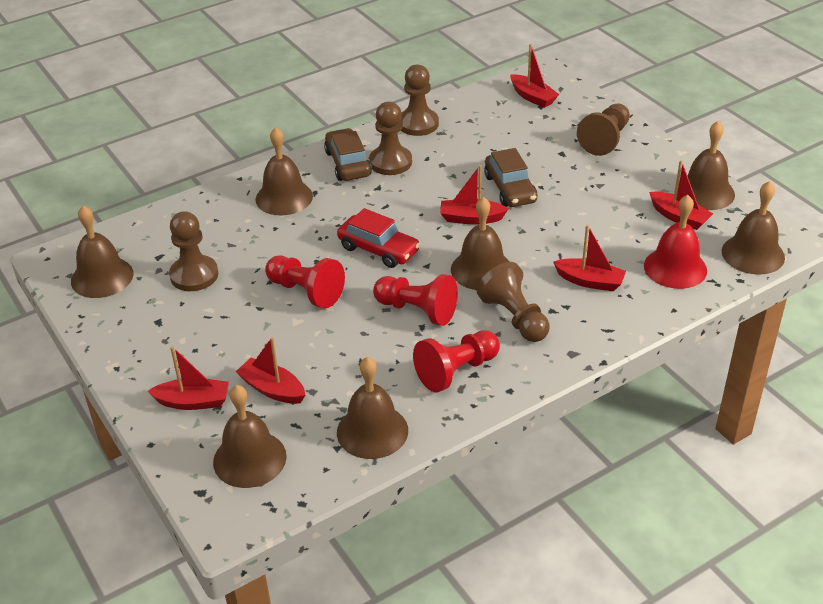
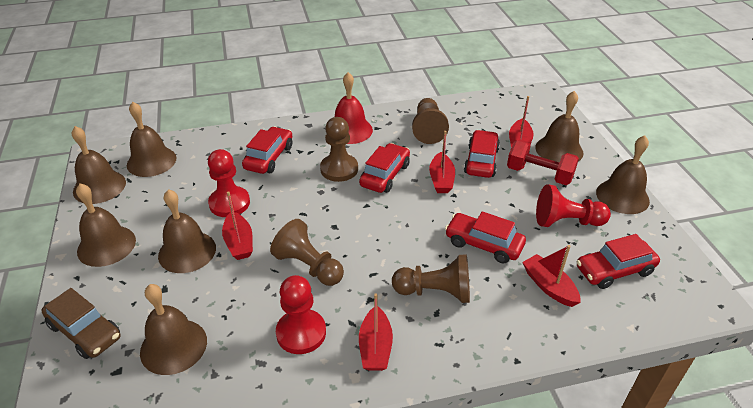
brown car: 2 -> 1
brown pawn: 5 -> 4
red boat: 6 -> 5
red car: 1 -> 5
red dumbbell: 0 -> 1

